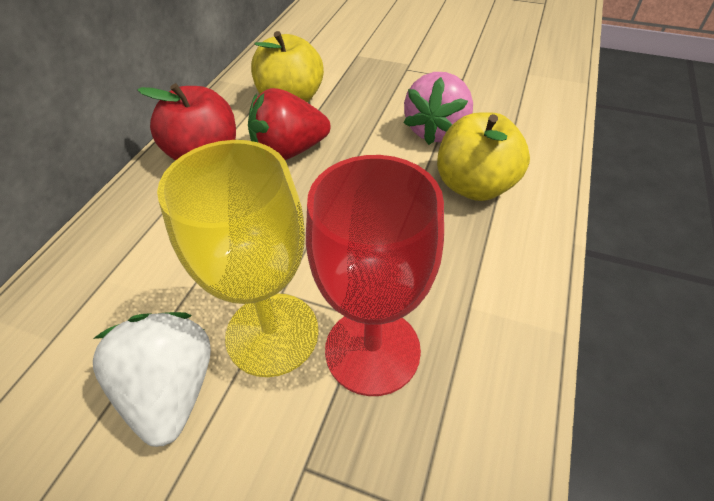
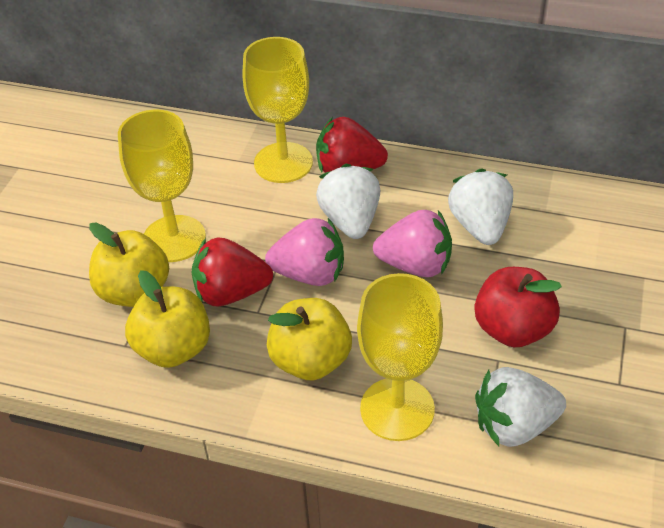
pink strawberry: 1 -> 2
red goblet: 1 -> 0
red strawberry: 1 -> 2
white strawberry: 1 -> 3
yellow apple: 2 -> 3
yellow goblet: 1 -> 3

